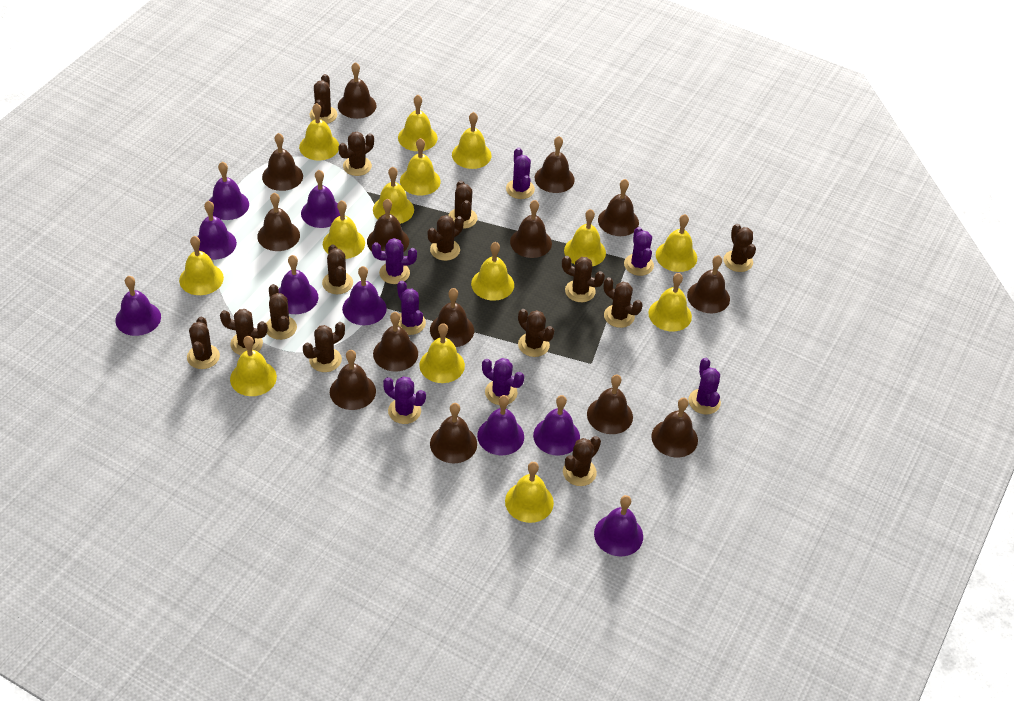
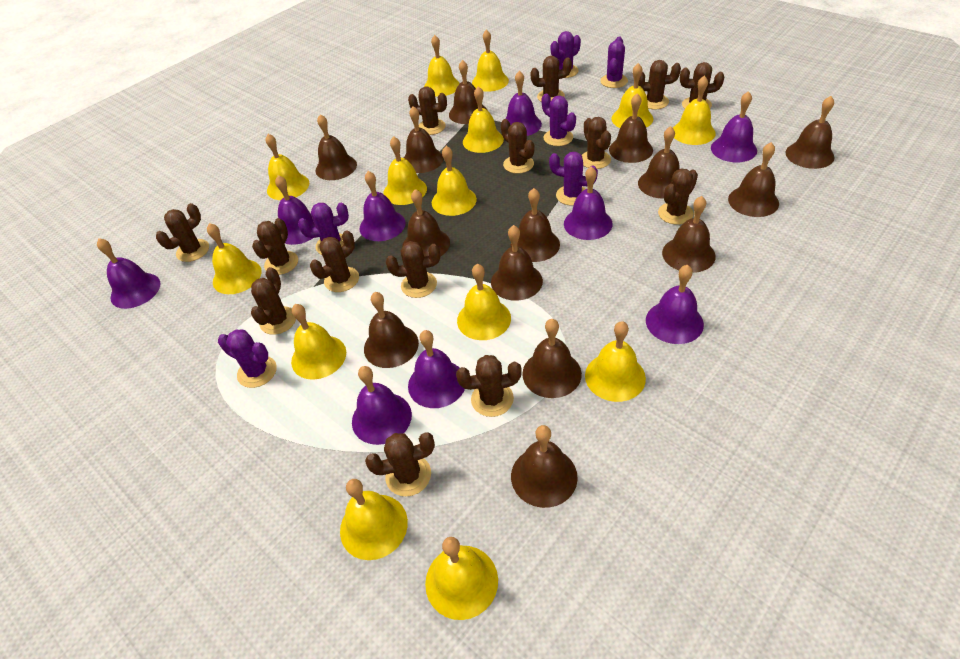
purple cactus: 7 -> 6

